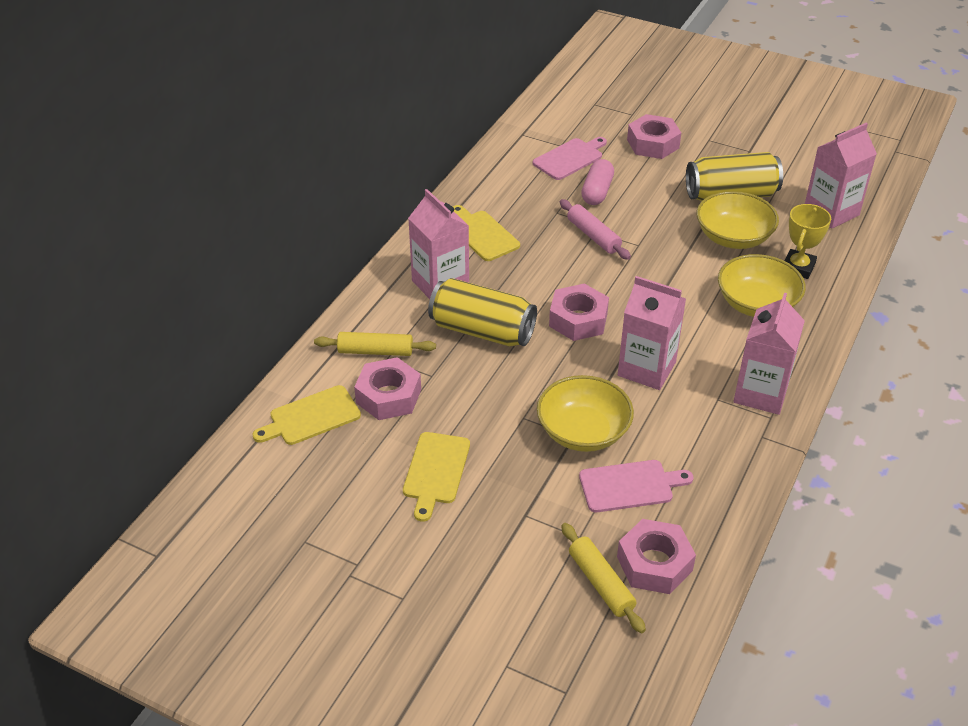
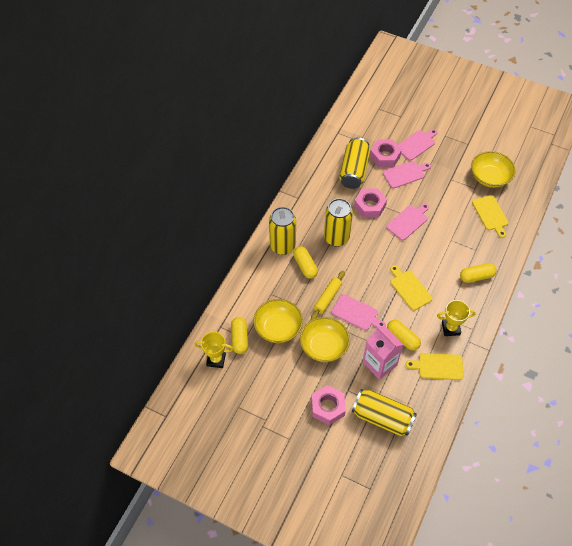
pink capsule: 1 -> 0
pink carton: 4 -> 1
pink cutting board: 2 -> 4
pink nut: 4 -> 3
pink rolling pin: 1 -> 0
yellow can: 2 -> 4
yellow capsule: 0 -> 4
yellow rolling pin: 2 -> 1
yellow trophy: 1 -> 2

